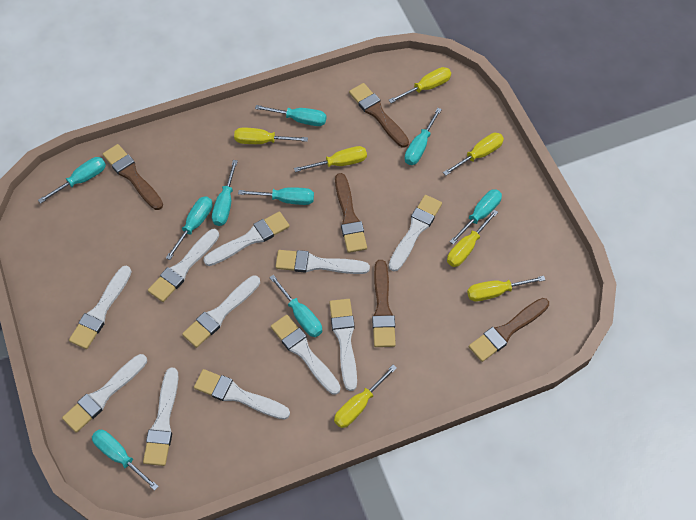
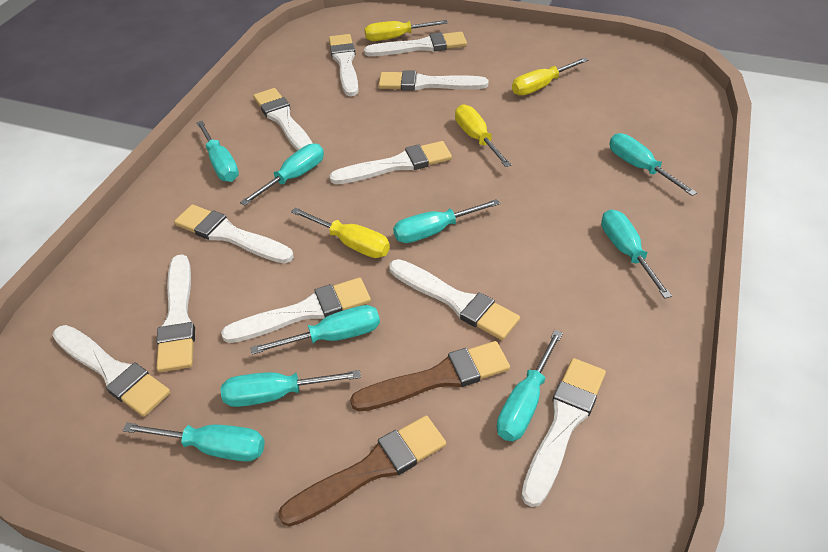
brown brush: 5 -> 2
yellow screwdriver: 7 -> 4

